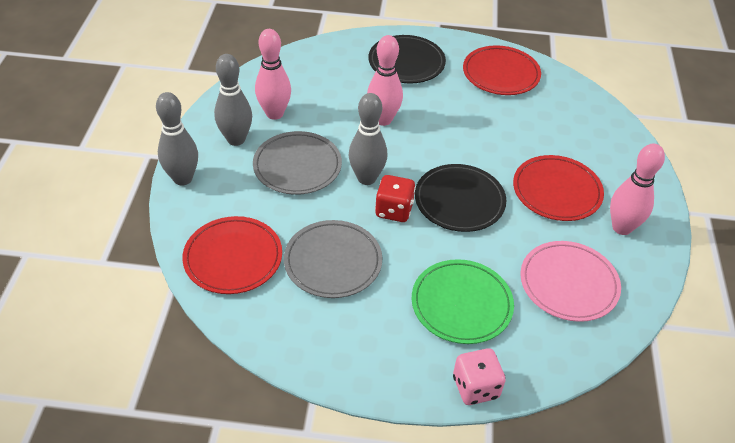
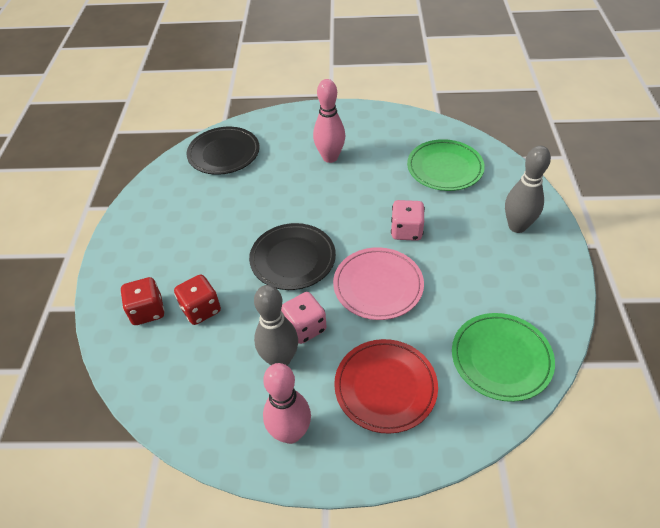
green plate: 1 -> 2
grey bowling pin: 3 -> 2
grey plate: 2 -> 0
pink bowling pin: 3 -> 2
pink dice: 1 -> 2
red dice: 1 -> 2
red plate: 3 -> 1

